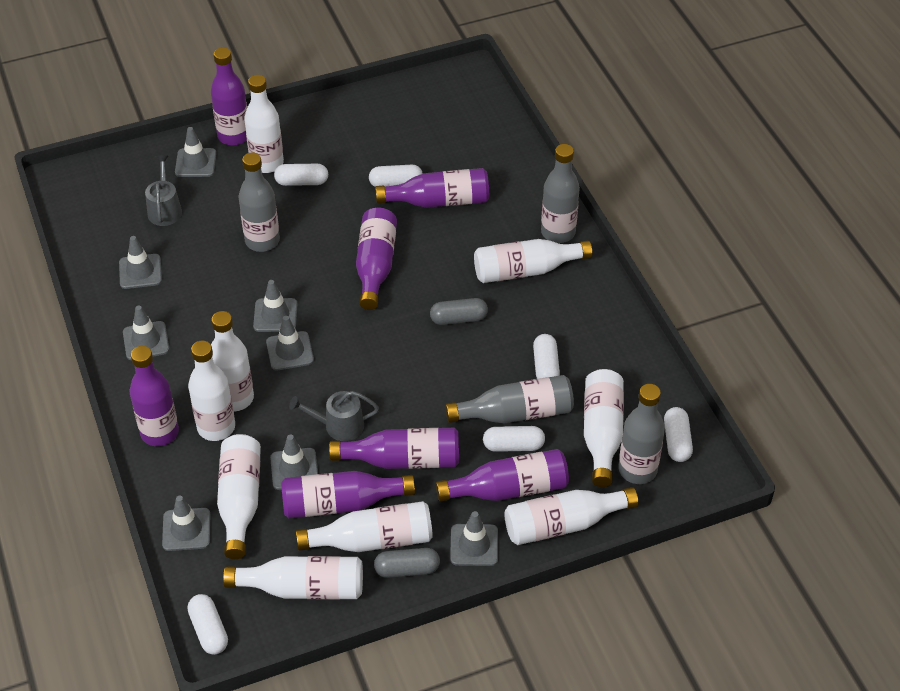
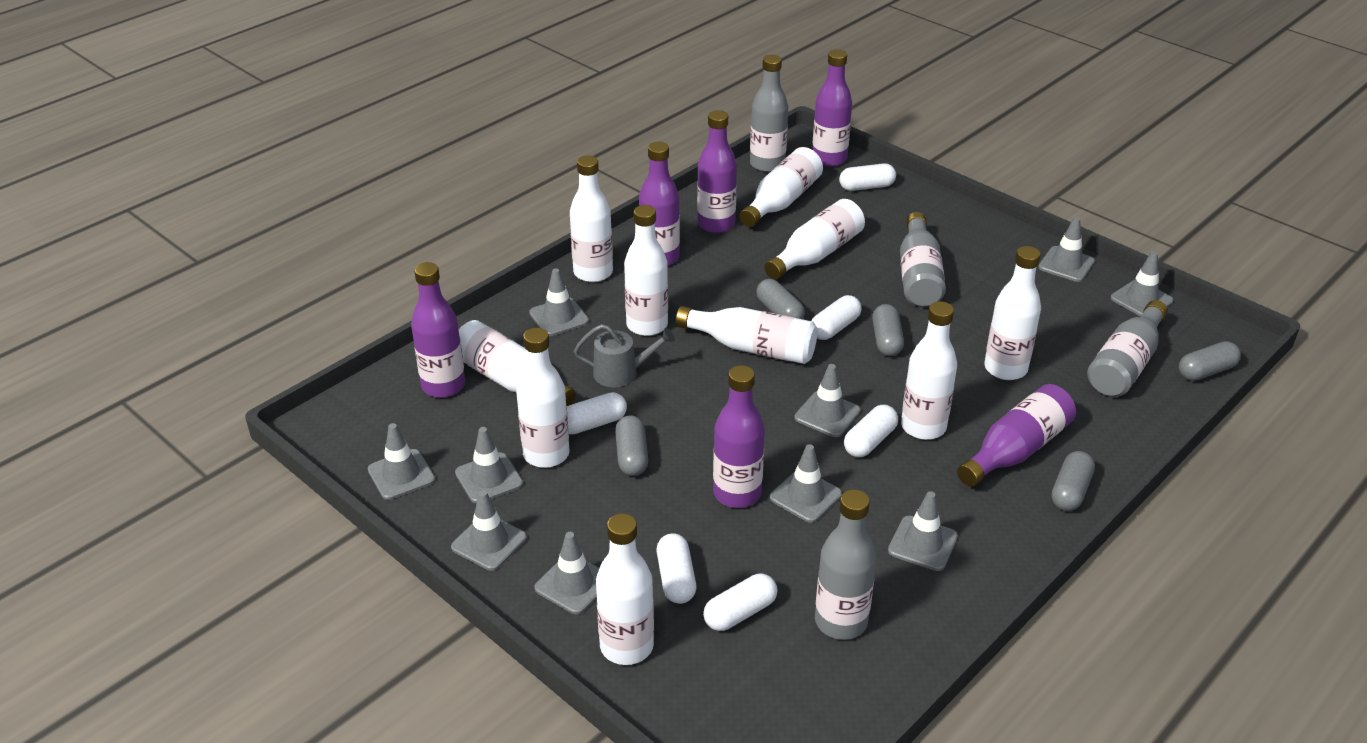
grey capsule: 2 -> 5
grey traffic cone: 8 -> 10
grey watering can: 2 -> 1
purple bottle: 7 -> 6
white bottle: 9 -> 10

